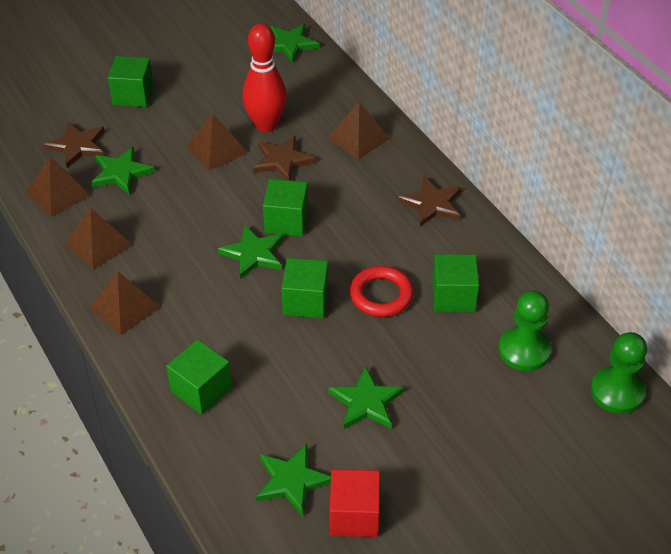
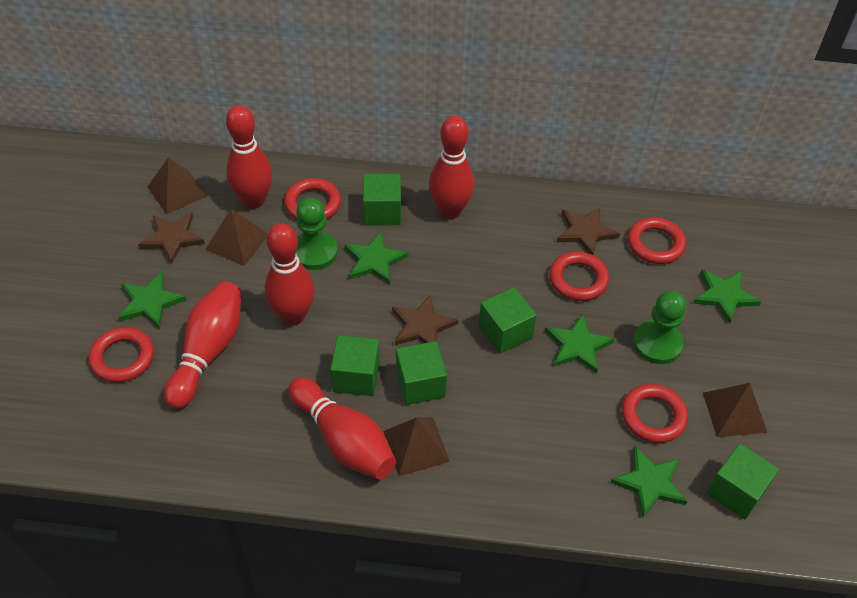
brown pyramid: 5 -> 4
red bowling pin: 1 -> 5
red cube: 1 -> 0
red ring: 1 -> 5

